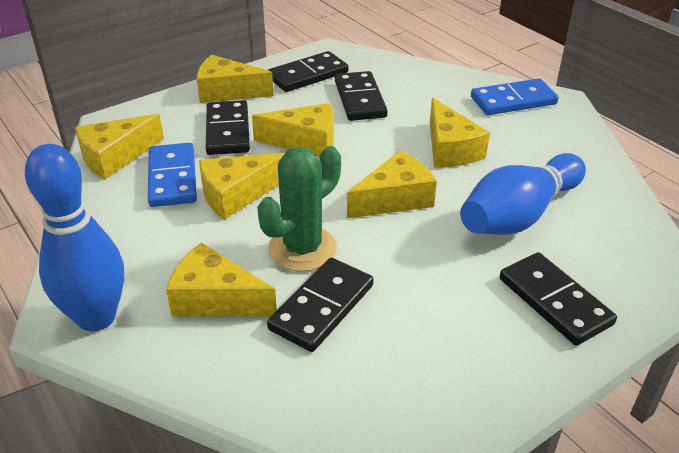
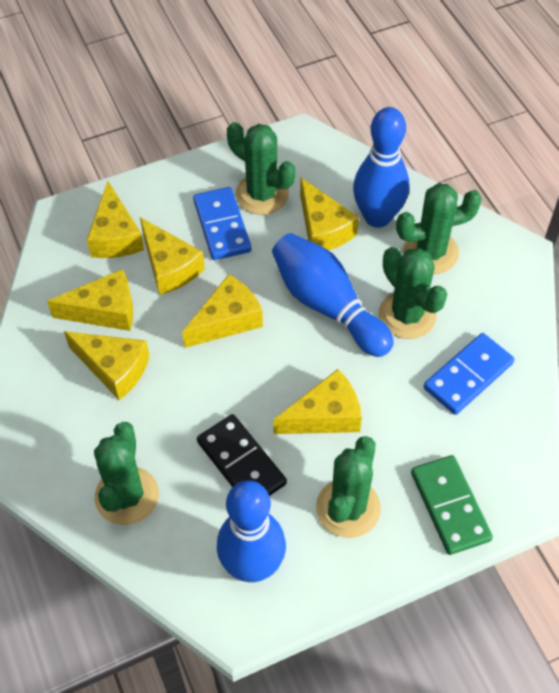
black domino: 5 -> 1
blue bowling pin: 2 -> 3
green cactus: 1 -> 5
green domino: 0 -> 1

